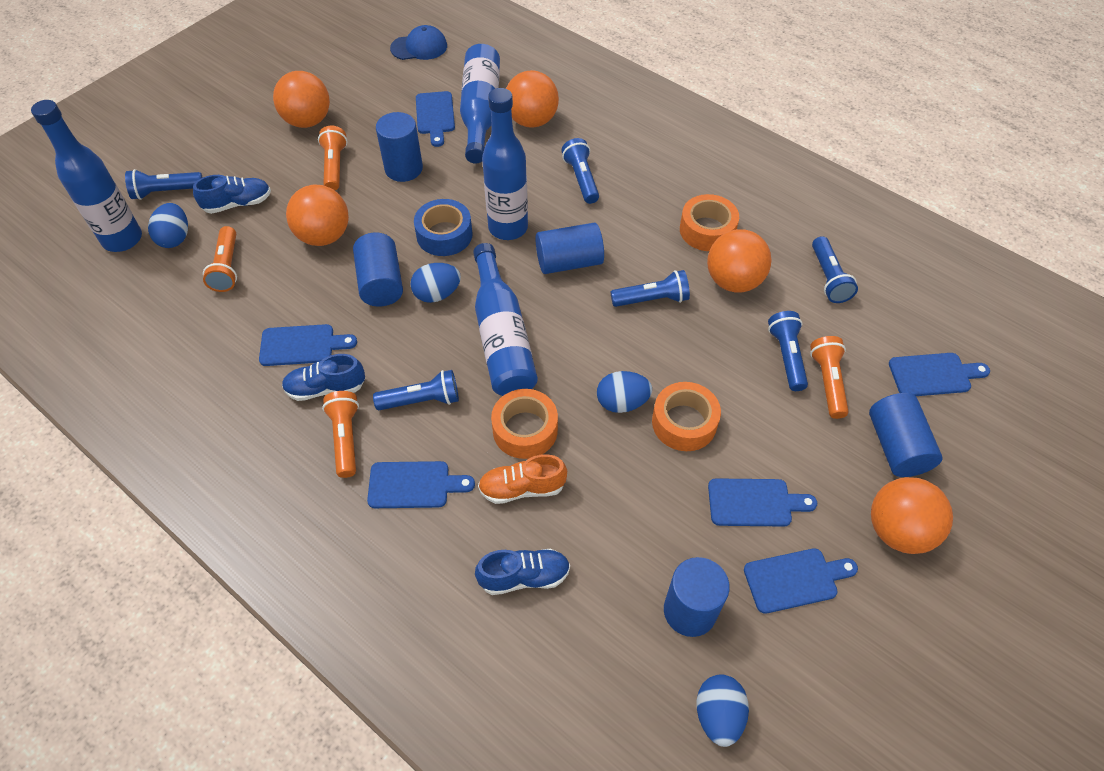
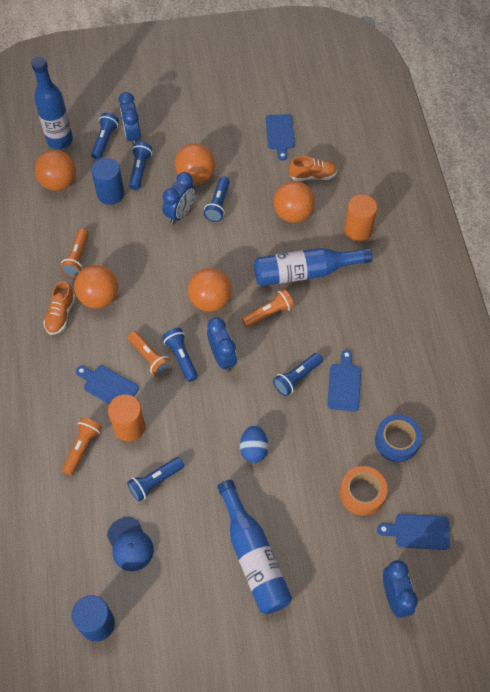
blue bottle: 4 -> 3
blue clock: 0 -> 4
blue cutting board: 6 -> 4
blue cylinder: 5 -> 2
blue egg: 4 -> 1
blue shoe: 3 -> 0
orange cylinder: 0 -> 2
orange shoe: 1 -> 2
orange tape: 3 -> 1

